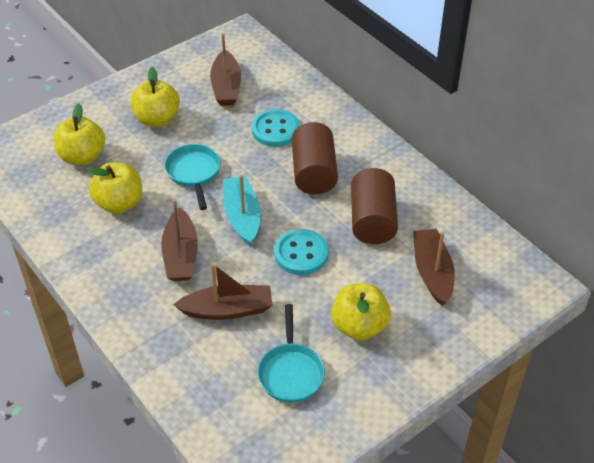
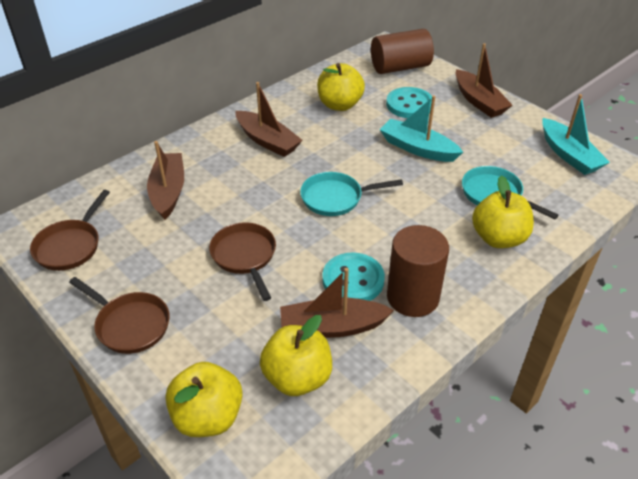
brown pan: 0 -> 3
turquoise boat: 1 -> 2

